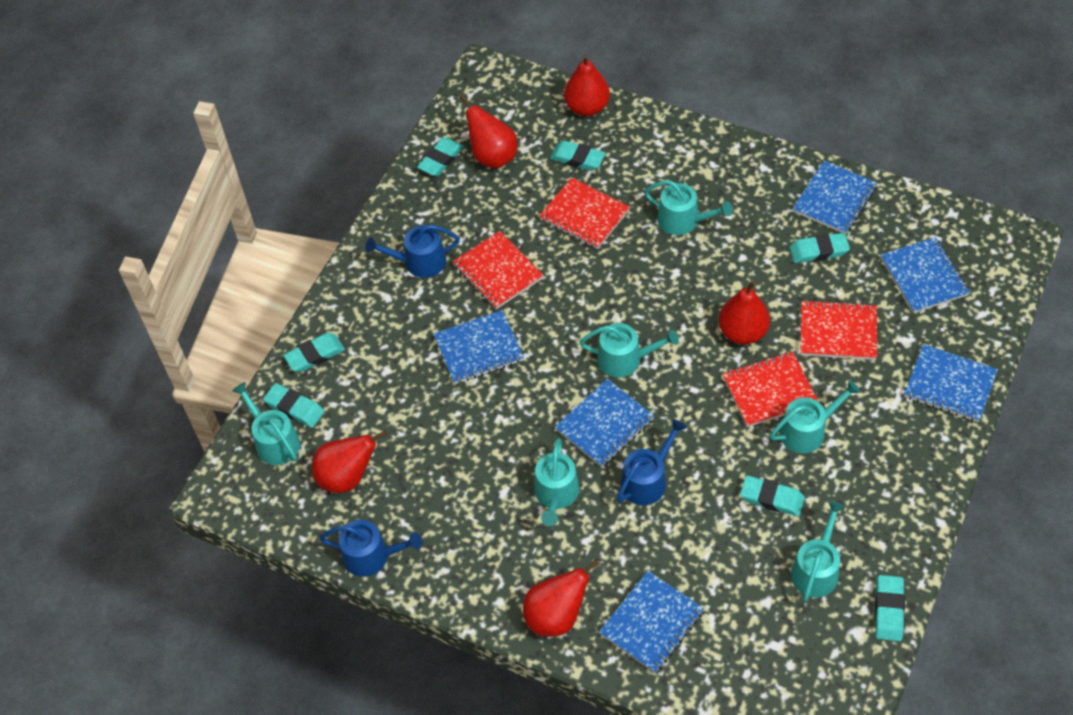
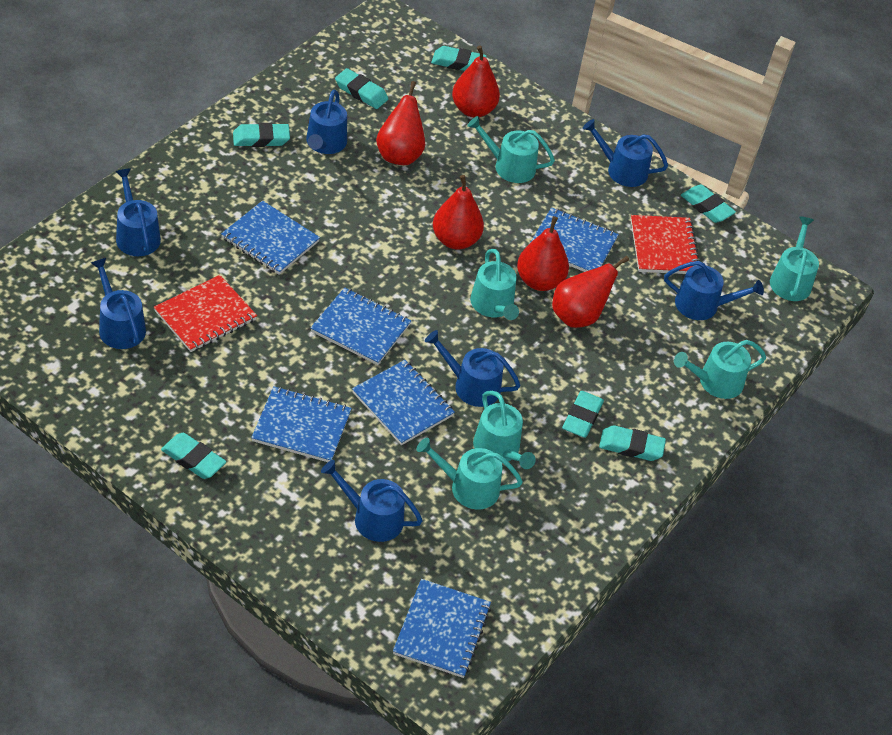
blue watering can: 3 -> 7
red notebook: 4 -> 2

